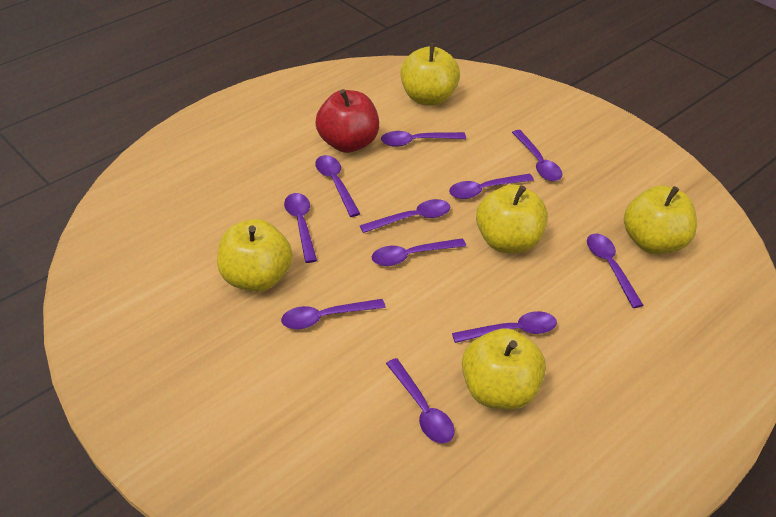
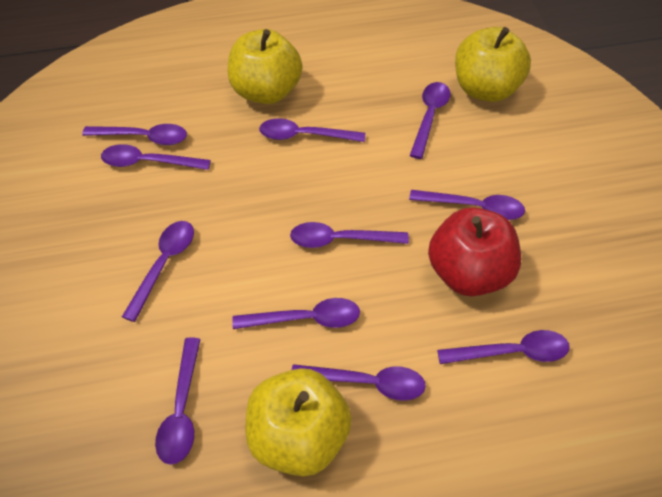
yellow apple: 5 -> 3

